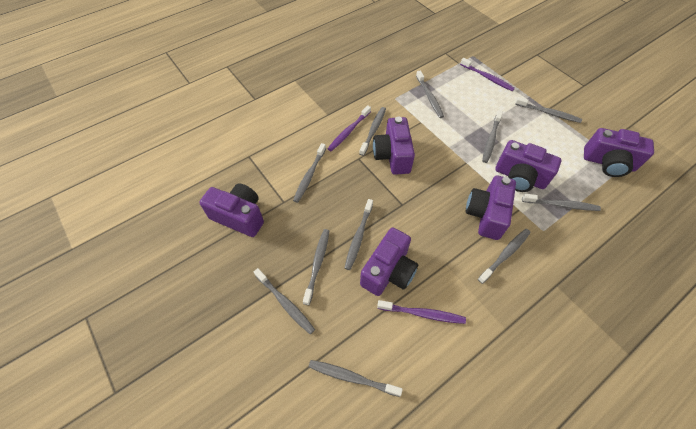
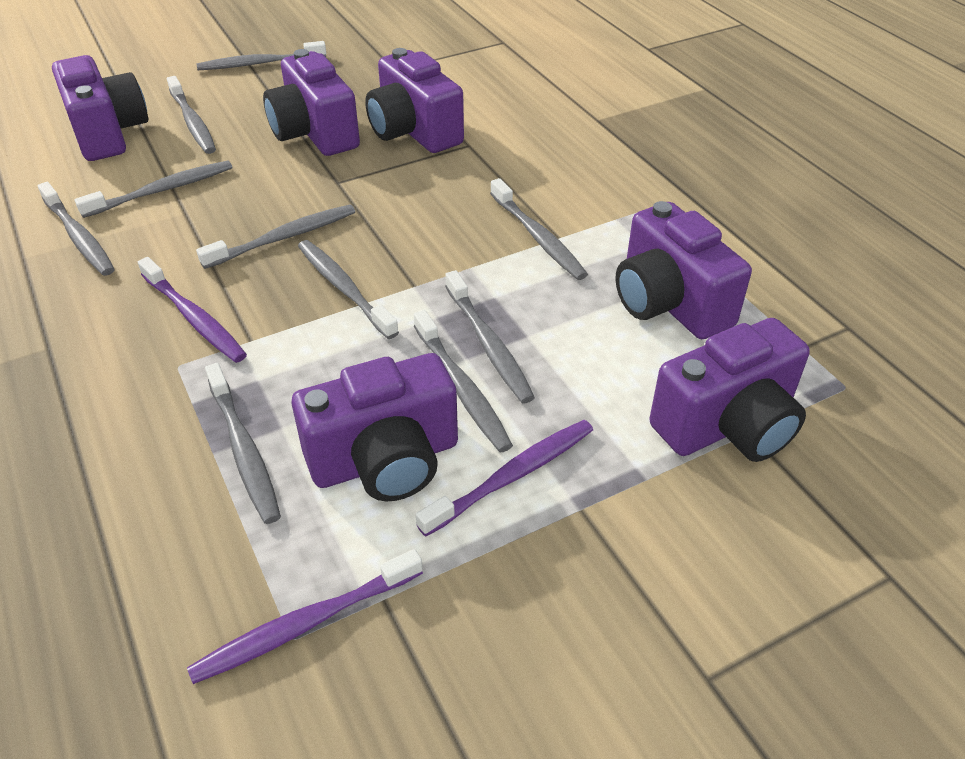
grey toothbrush: 11 -> 10

